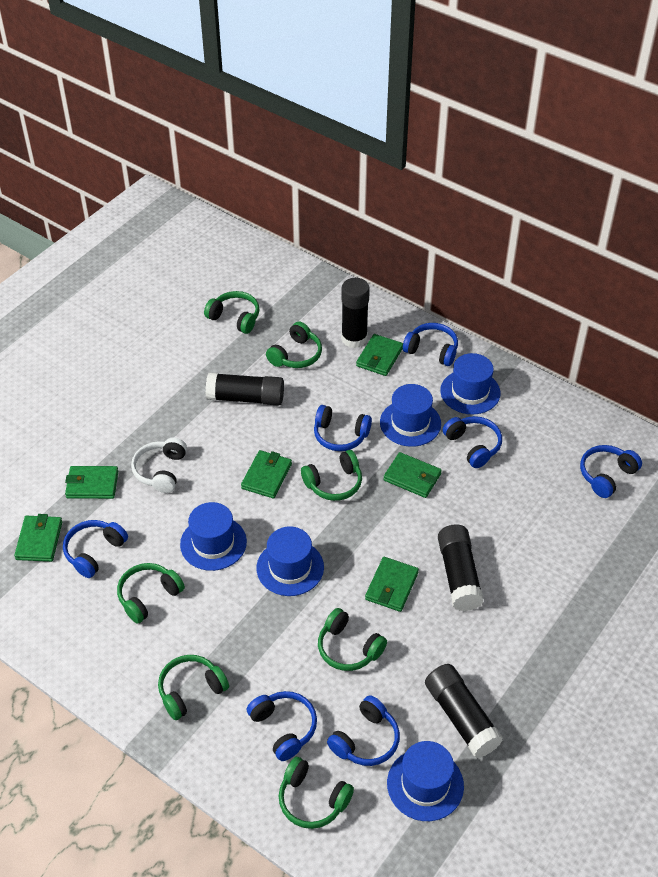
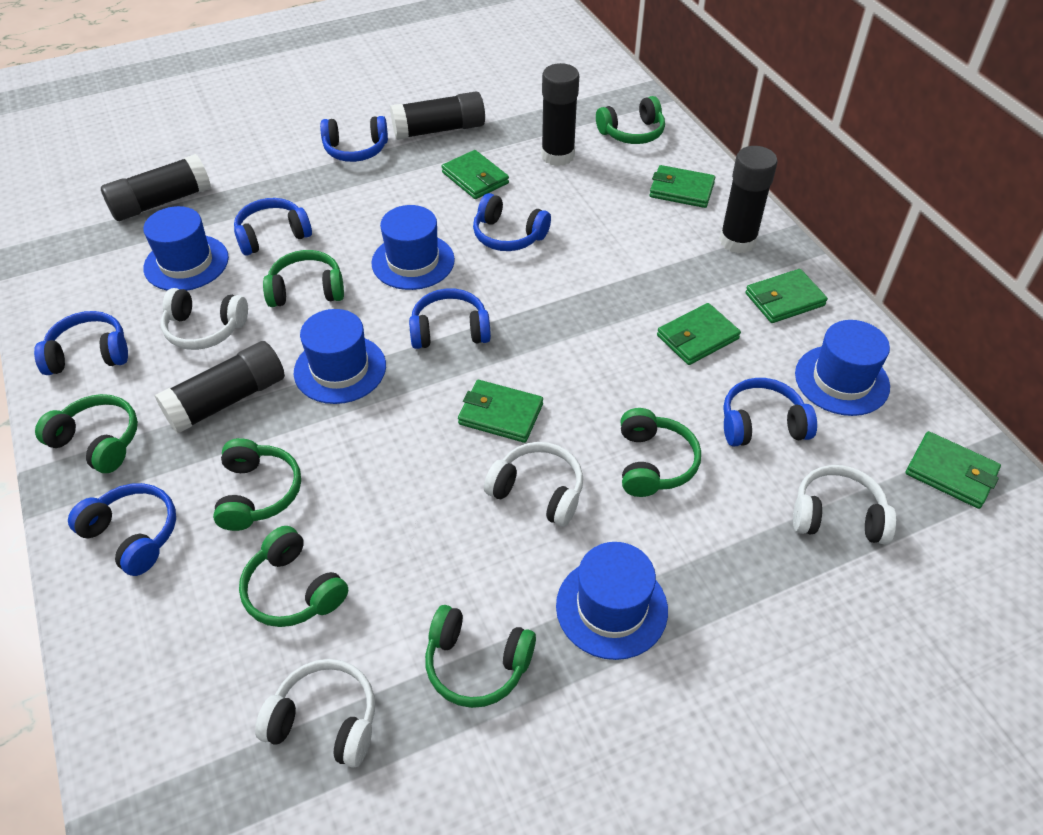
black glue stick: 4 -> 5
white headphones: 1 -> 4

